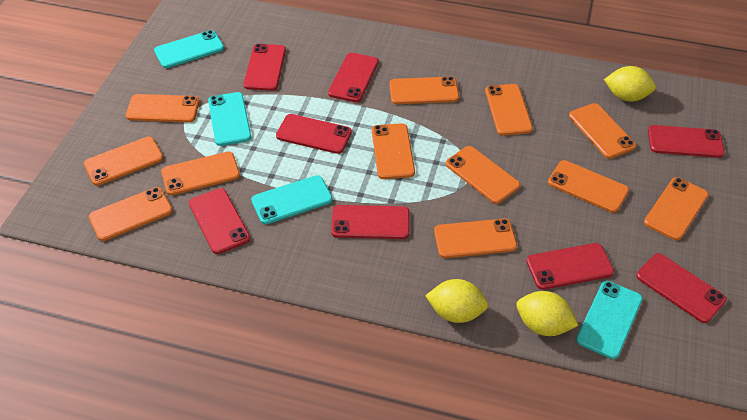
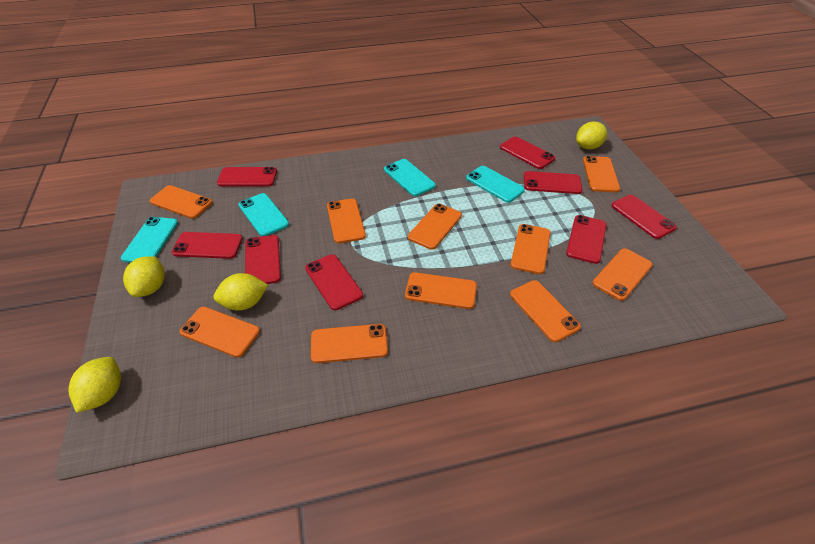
orange phone: 12 -> 10
yellow lemon: 3 -> 4

